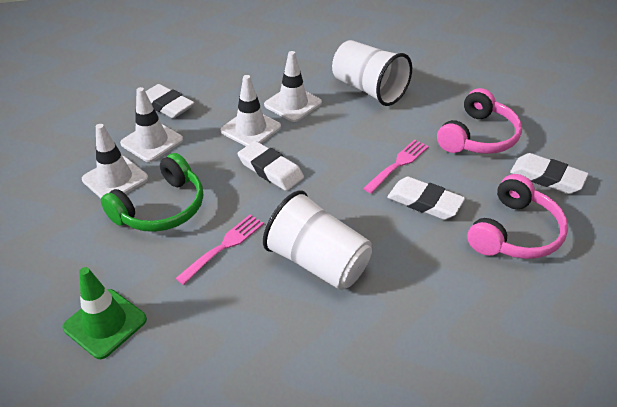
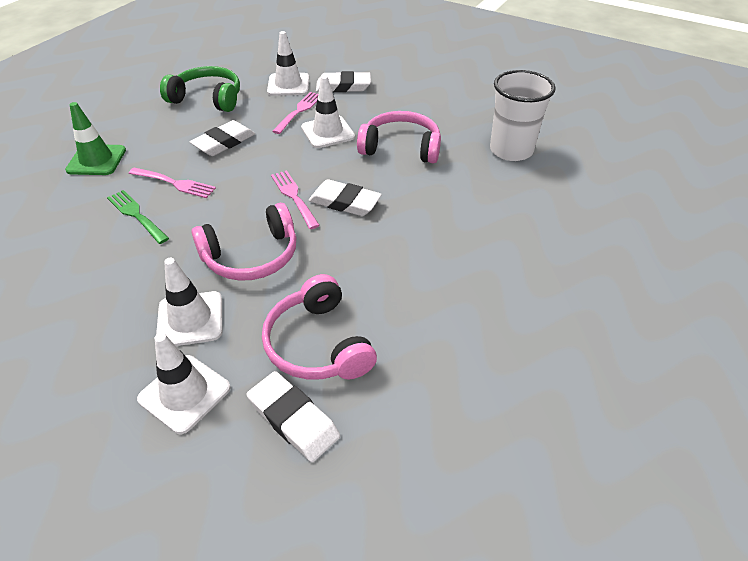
green fork: 0 -> 1
pink fork: 2 -> 3
pink headphones: 2 -> 3
white cup: 2 -> 1

